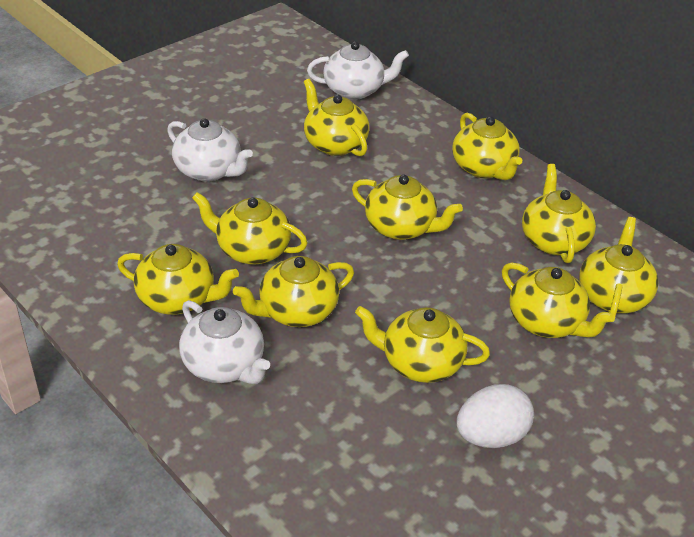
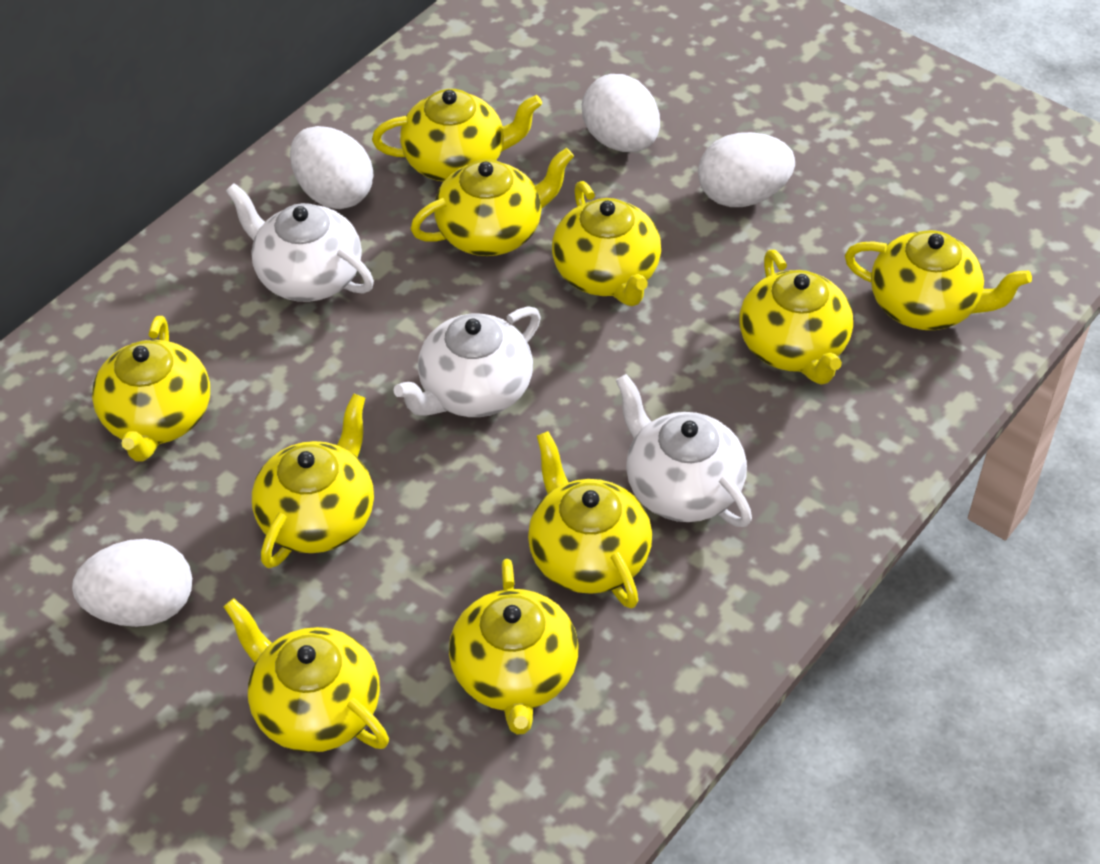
white egg: 1 -> 4

